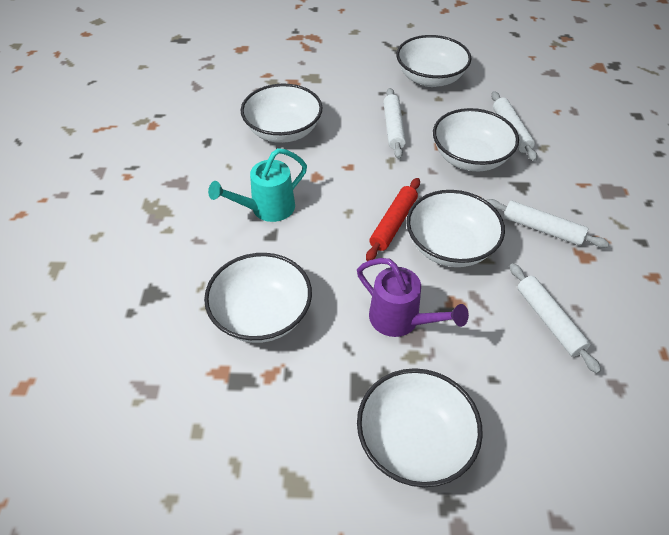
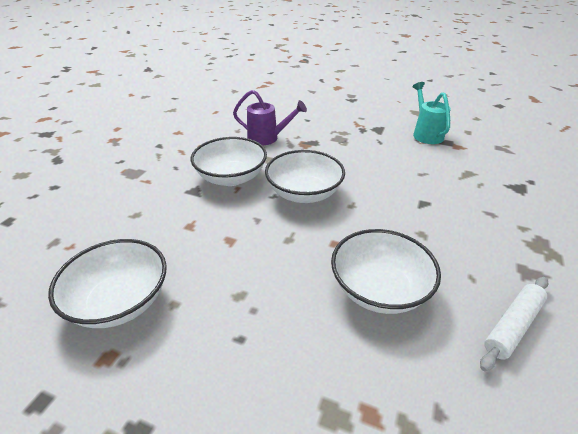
red rolling pin: 1 -> 0
white bowl: 6 -> 4
white rolling pin: 4 -> 1

